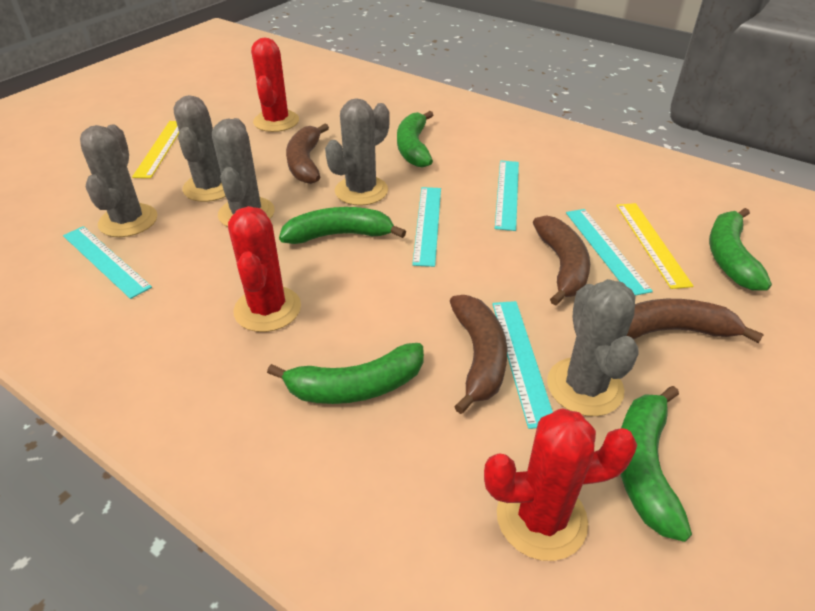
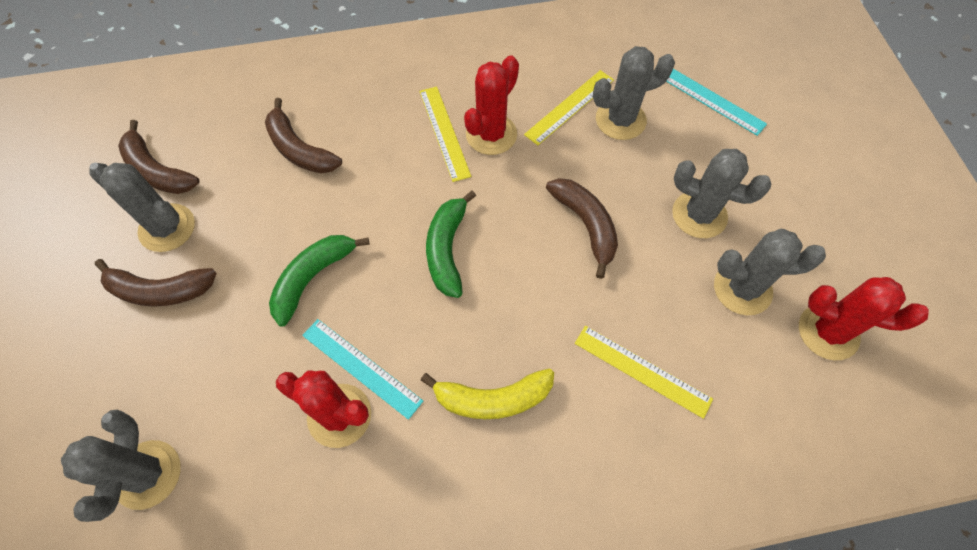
green banana: 5 -> 2
turquoise ruler: 5 -> 2
yellow banana: 0 -> 1
yellow ruler: 2 -> 3

